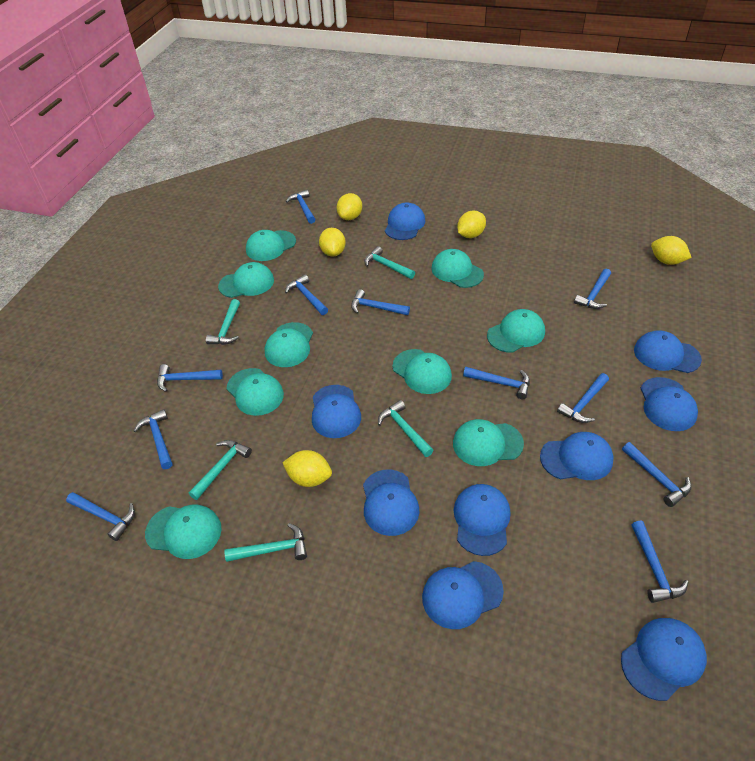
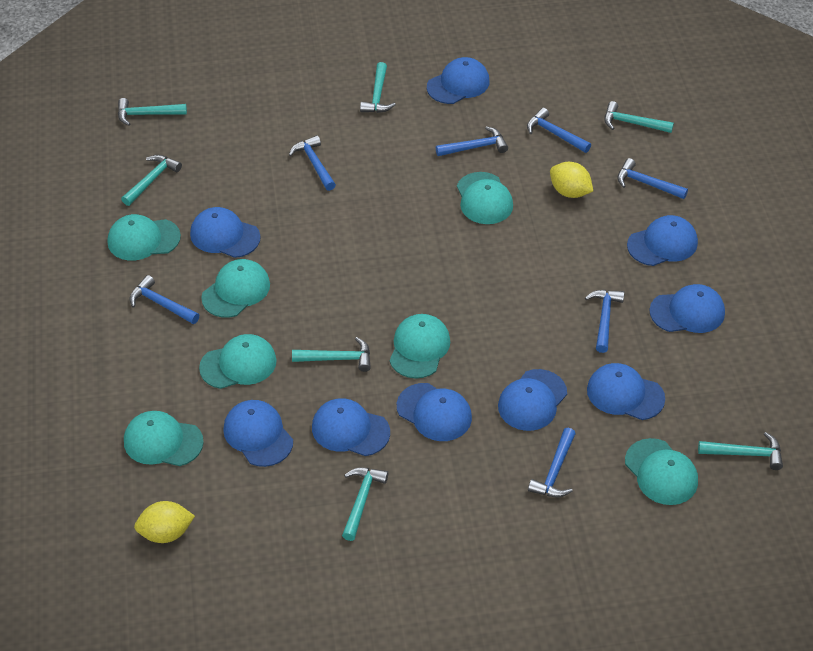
blue hammer: 11 -> 7
turquoise cap: 9 -> 7
turquoise hammer: 5 -> 7
yellow lemon: 5 -> 2

